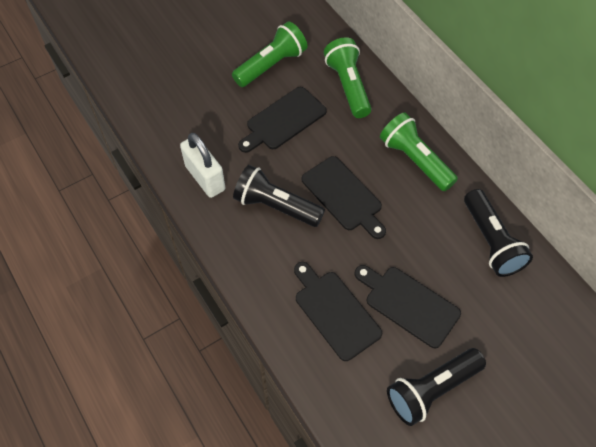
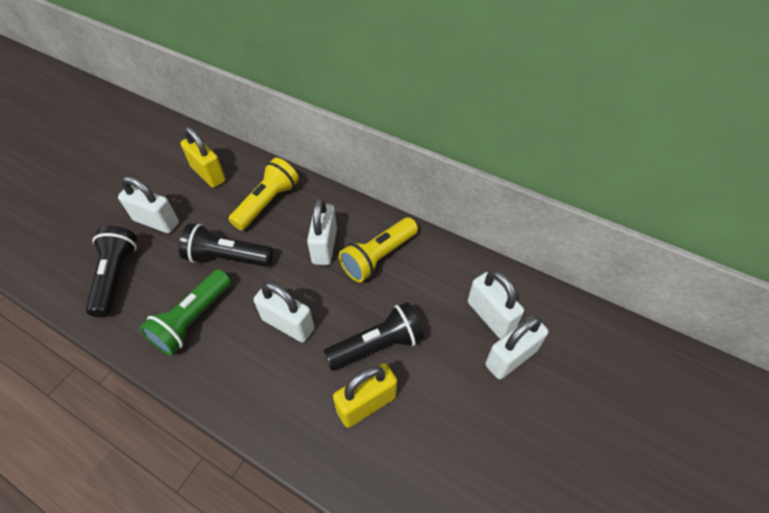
black cutting board: 4 -> 0
green flashlight: 3 -> 1
white padlock: 1 -> 5
yellow flashlight: 0 -> 2
yellow padlock: 0 -> 2

